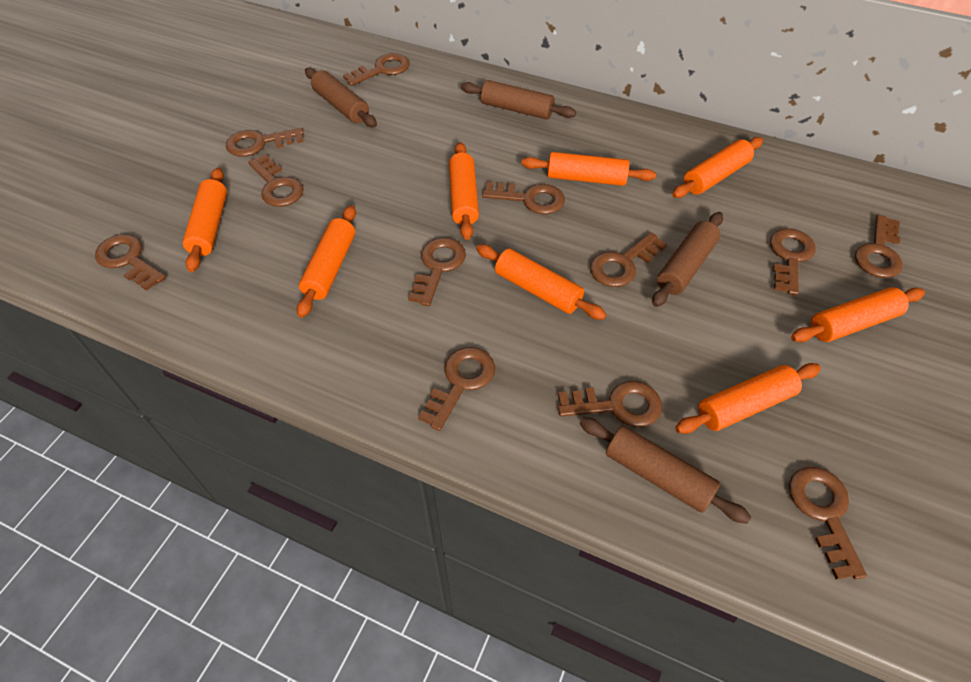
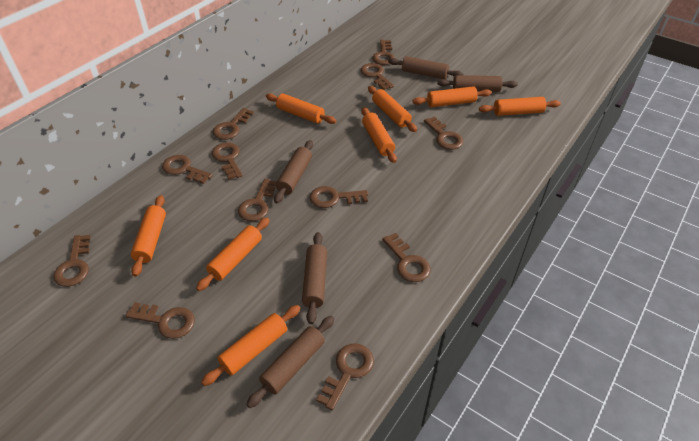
brown rolling pin: 4 -> 5

